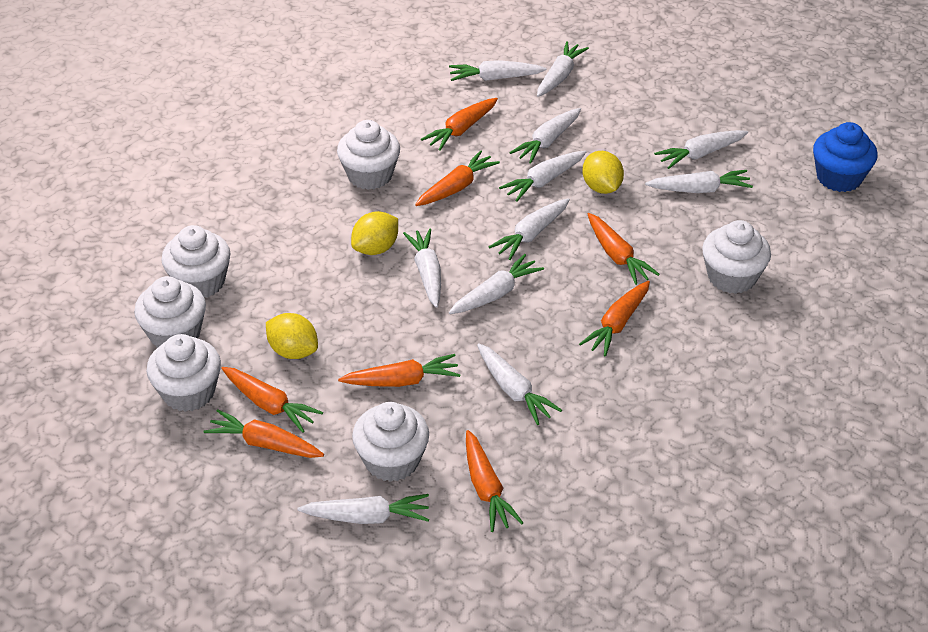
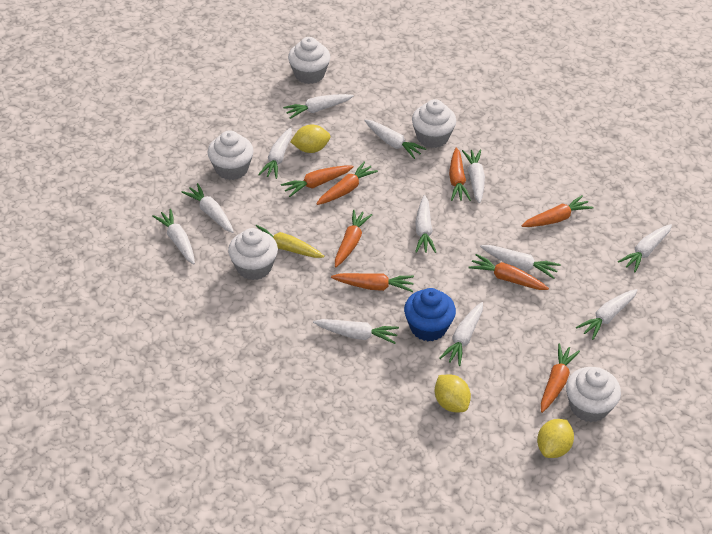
white carrot: 11 -> 12
white cupcake: 6 -> 5
yellow carrot: 0 -> 1

